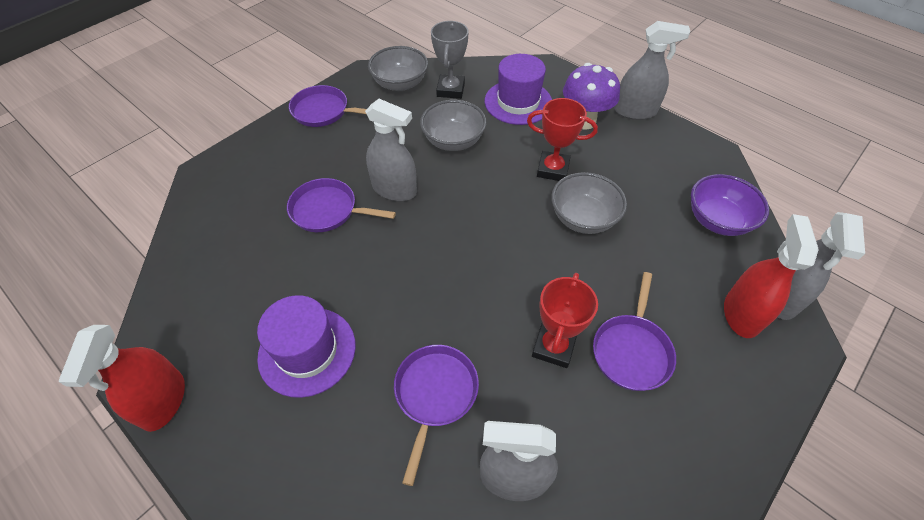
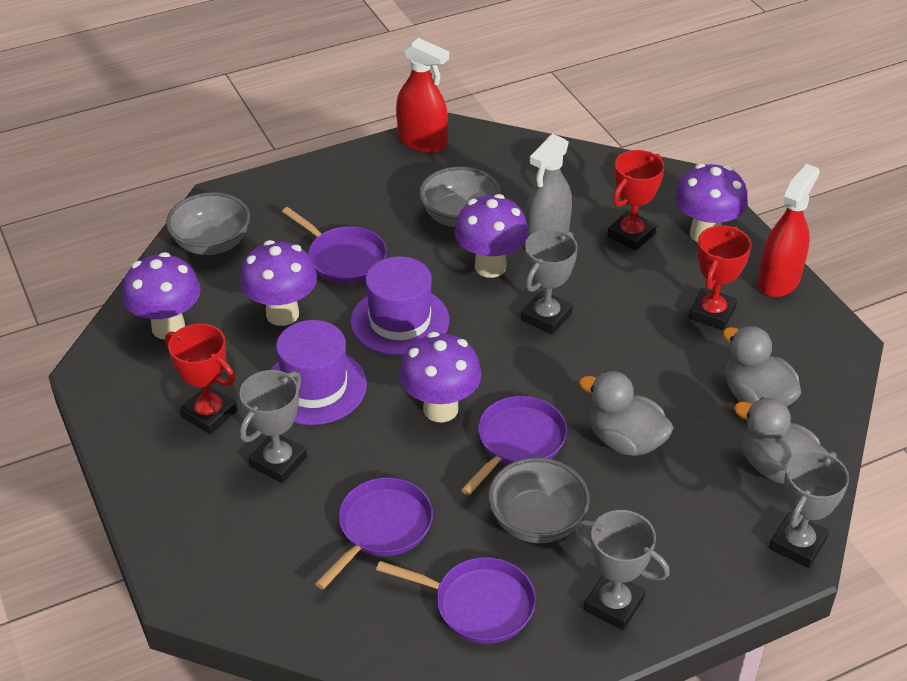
grey duck: 0 -> 3
grey spray bottle: 4 -> 1
grey trophy: 1 -> 4
purple bowl: 1 -> 0
purple mushroom: 1 -> 5
red trophy: 2 -> 3

